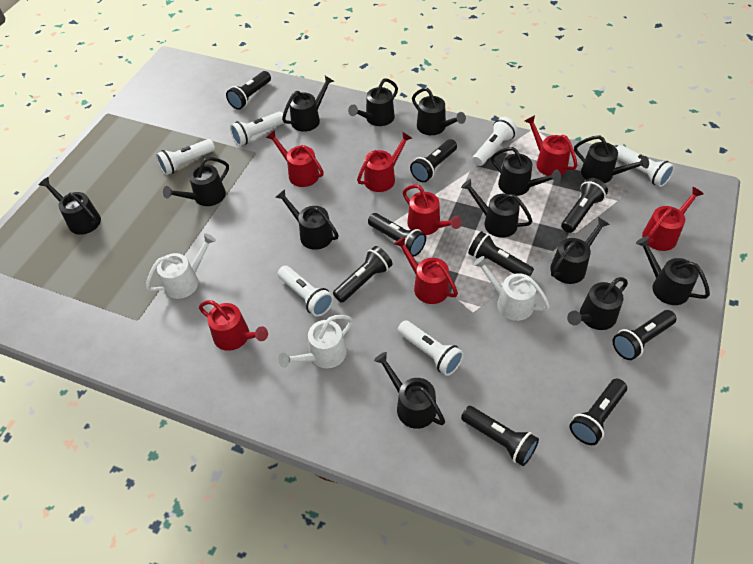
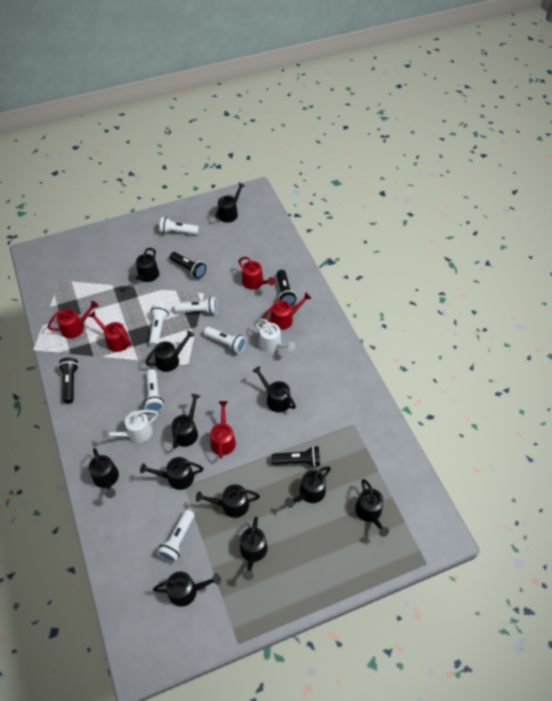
black flashlight: 9 -> 4
black watering can: 13 -> 12
red watering can: 7 -> 5
white watering can: 3 -> 2

